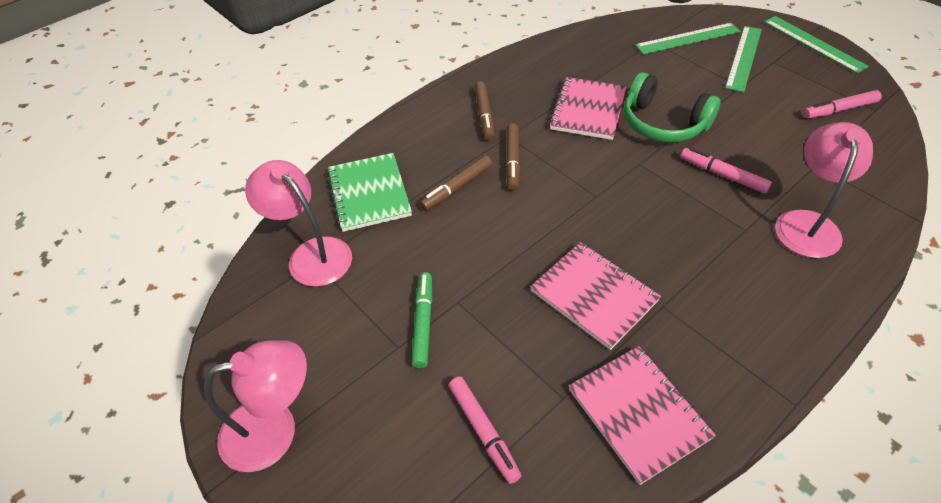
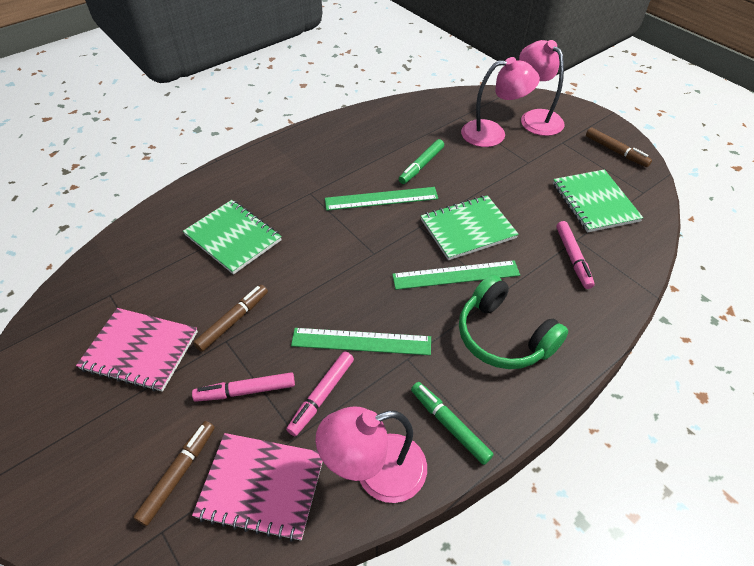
green marker: 1 -> 2
green notebook: 1 -> 3
pink notebook: 3 -> 2

